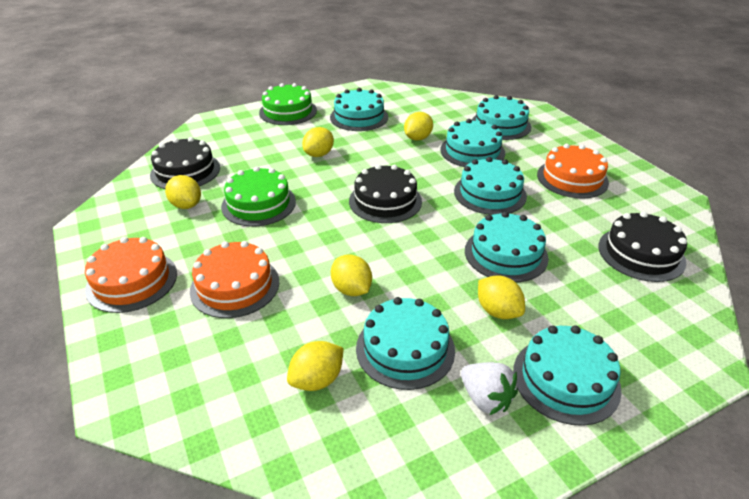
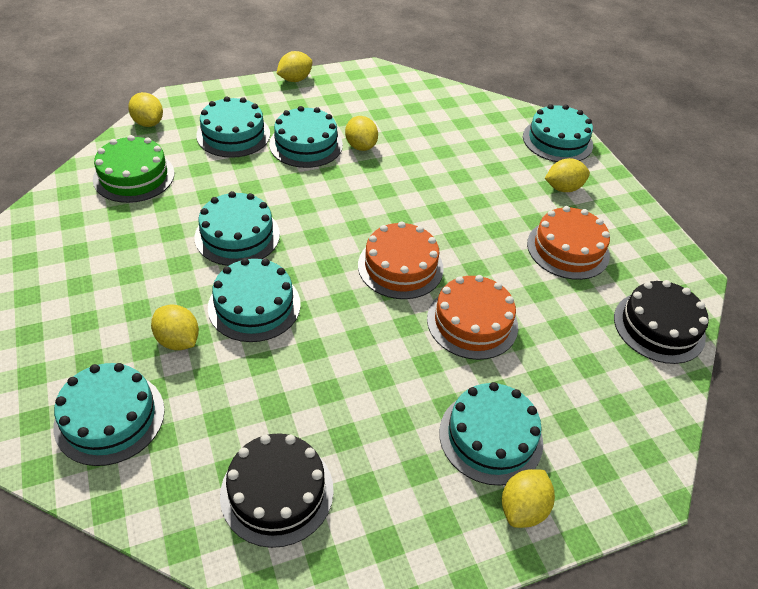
black cake: 3 -> 2
green cake: 2 -> 1
white strawberry: 1 -> 0

